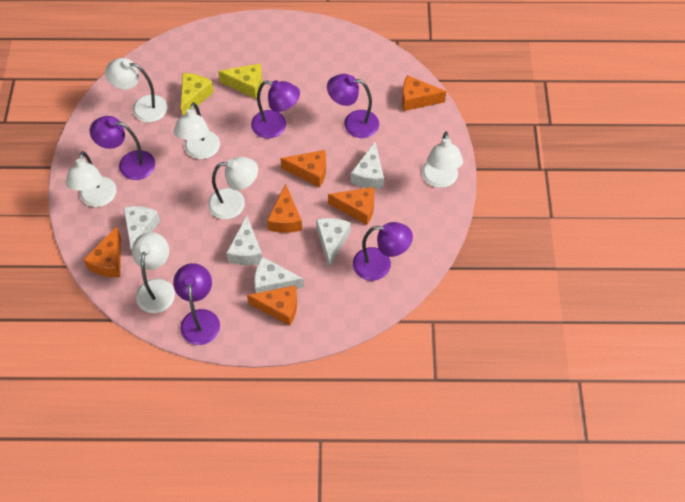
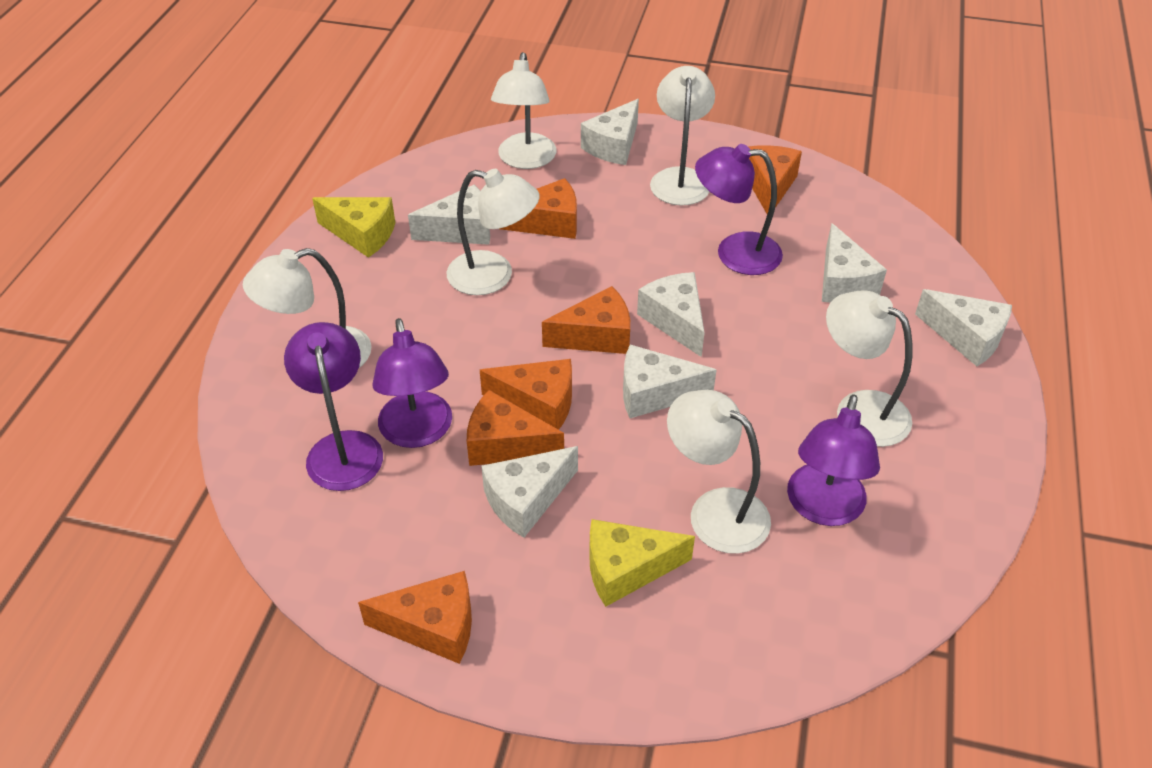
purple lamp: 5 -> 4
white cheese: 5 -> 7

